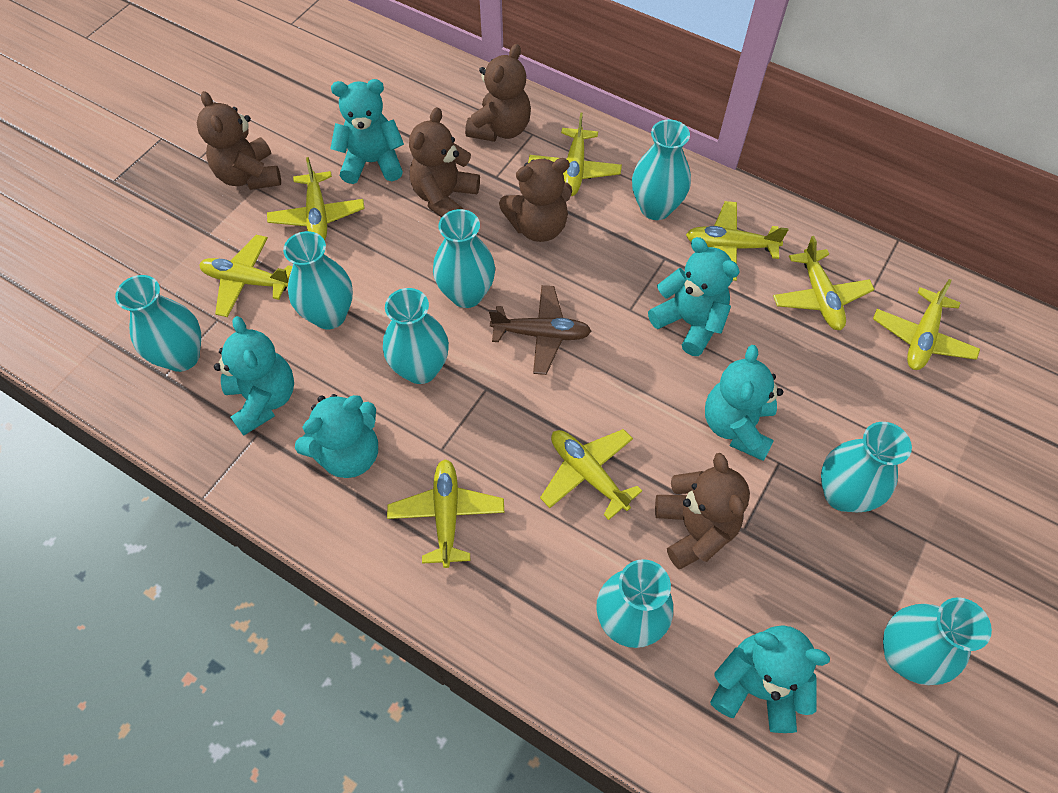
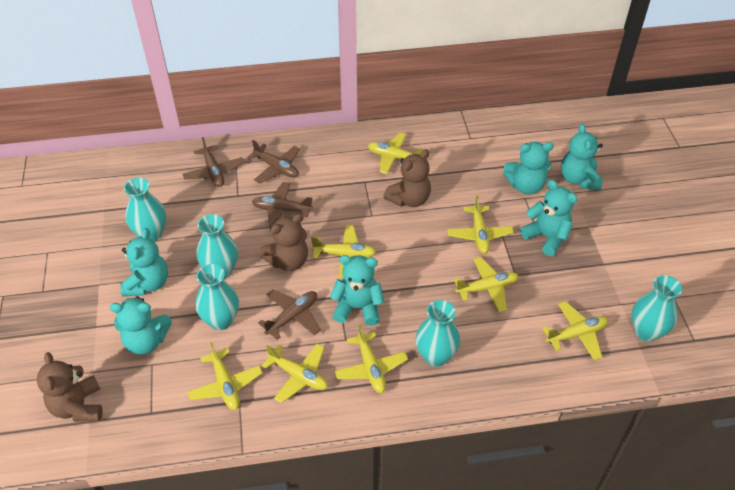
brown plane: 1 -> 4
brown teddy bear: 5 -> 3
turquoise vase: 8 -> 5

